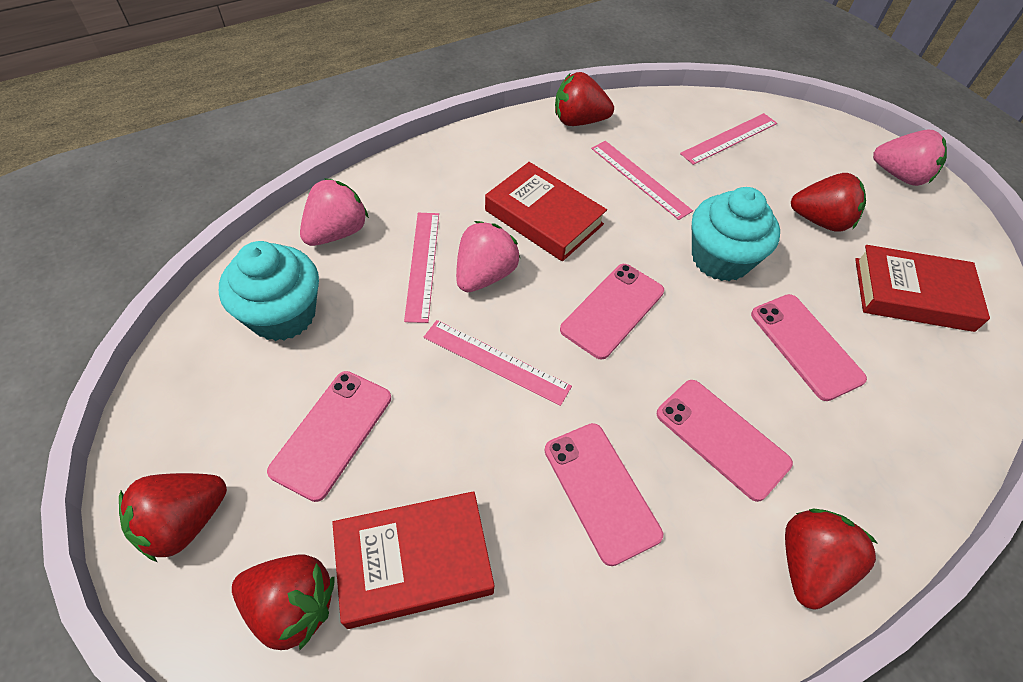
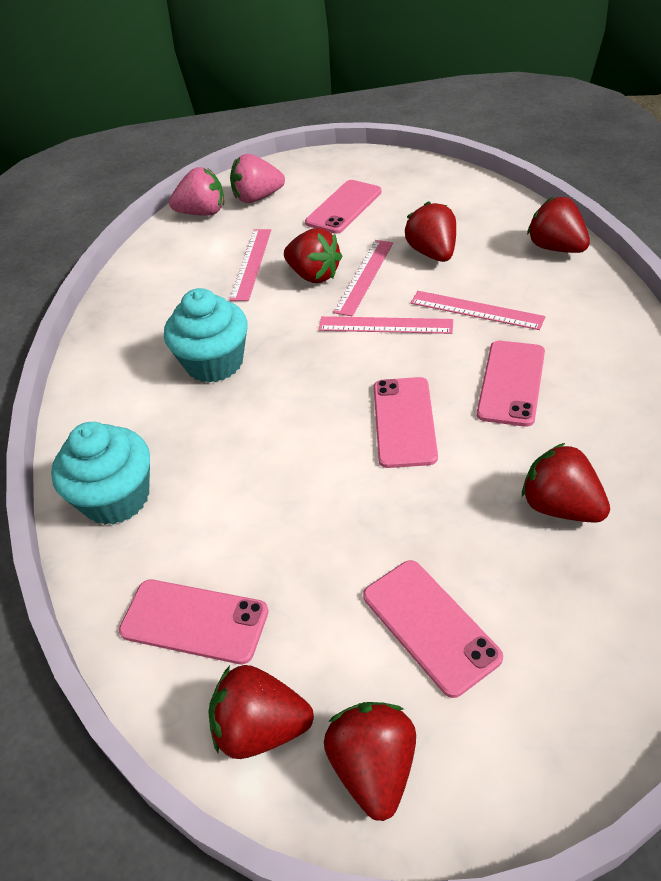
pink strawberry: 3 -> 2
red book: 3 -> 0
red strawberry: 5 -> 6

